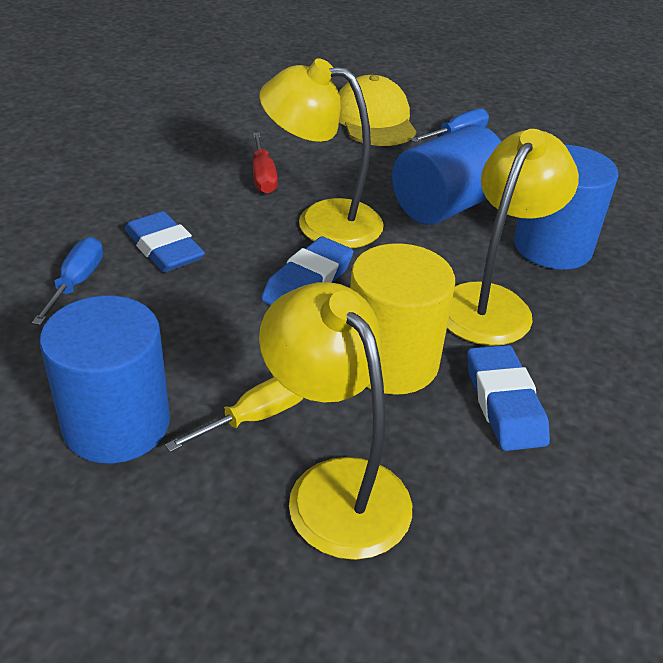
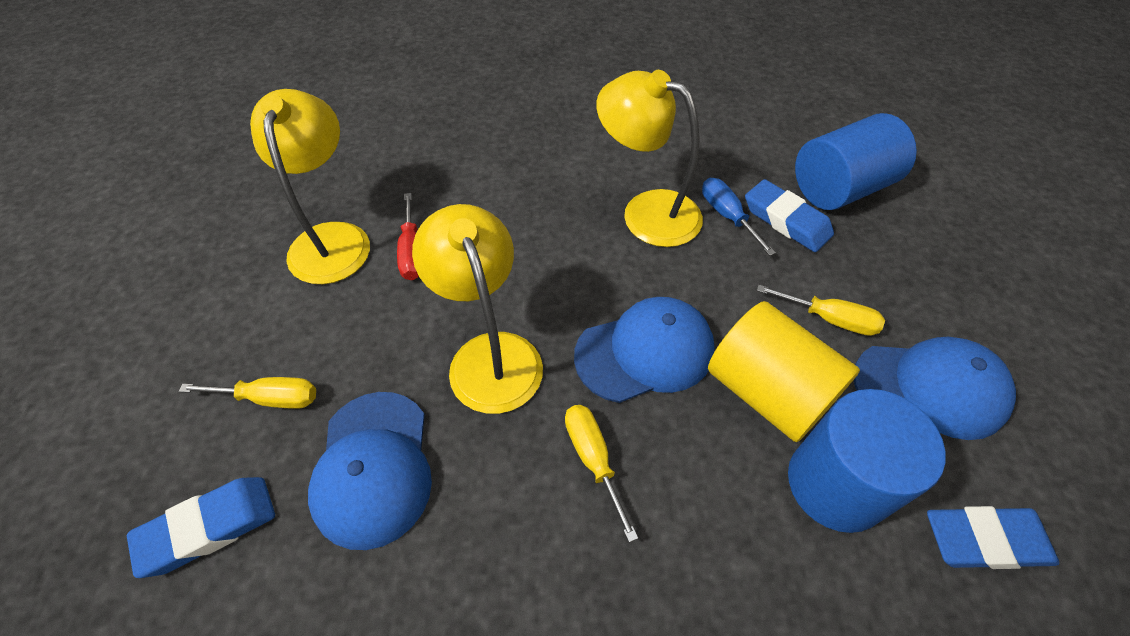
blue cap: 0 -> 3
blue cylinder: 3 -> 2
blue screwdriver: 2 -> 1
yellow cap: 1 -> 0
yellow screwdriver: 1 -> 3

